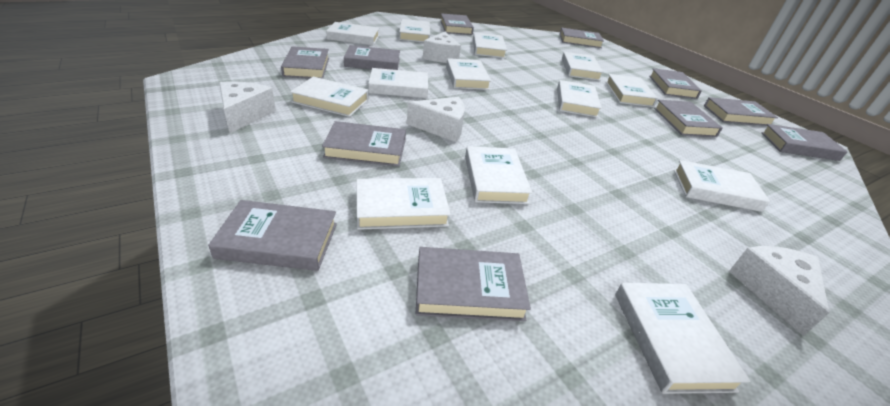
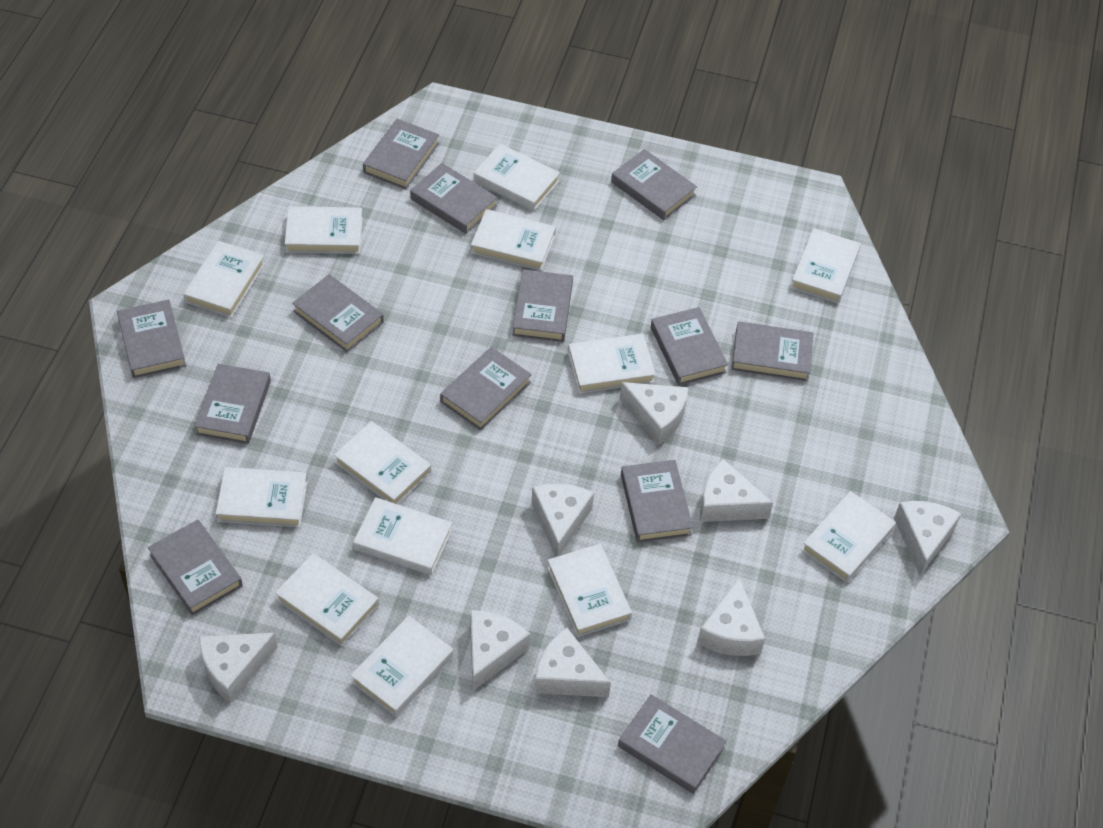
grey book: 11 -> 13
white cheese: 4 -> 8

